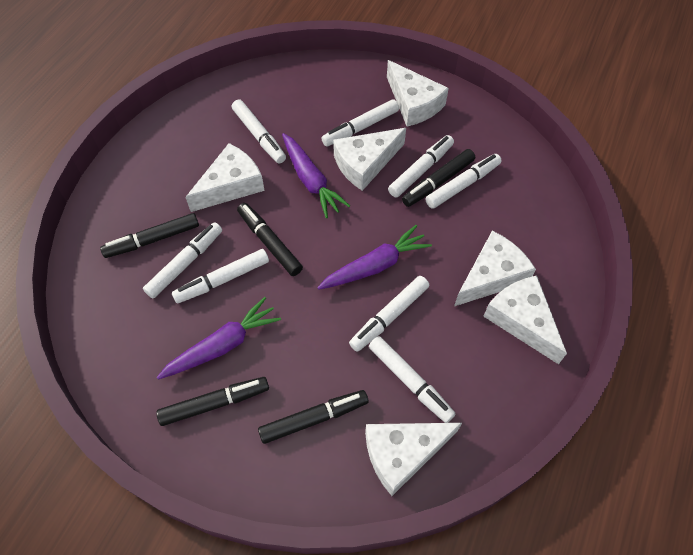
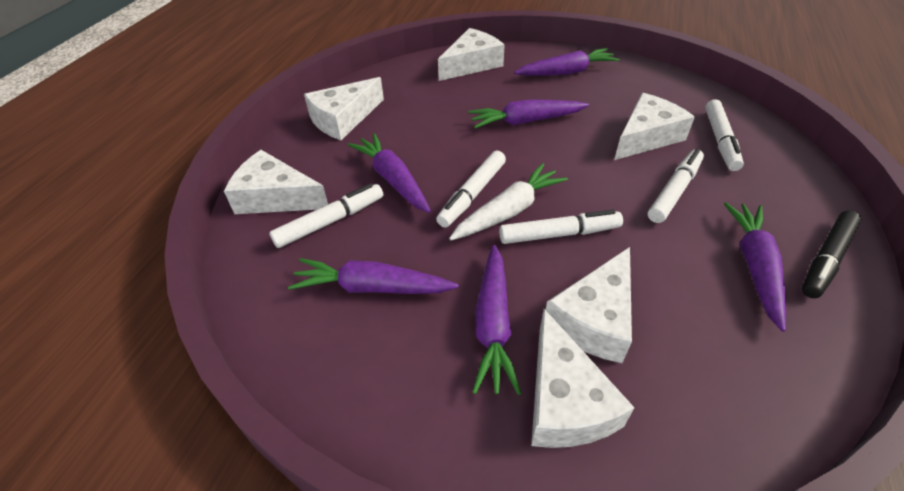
black marker: 5 -> 1
purple carrot: 3 -> 6
white carrot: 0 -> 1
white marker: 8 -> 5

